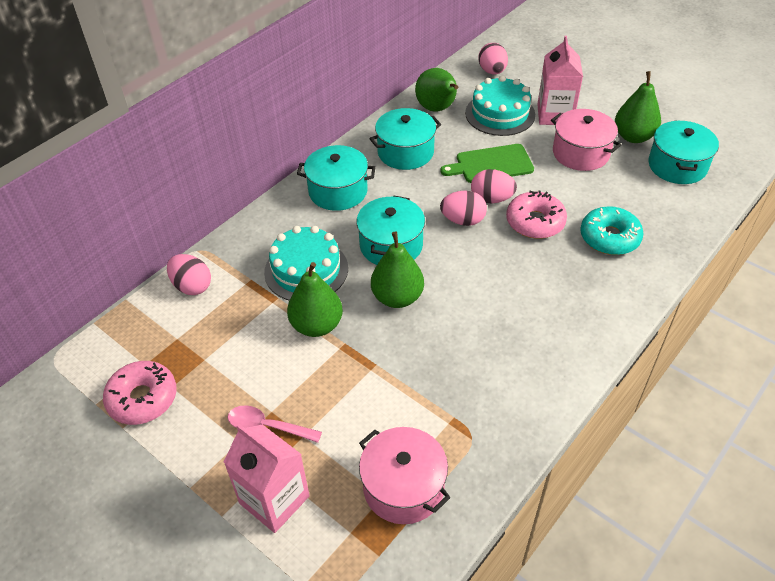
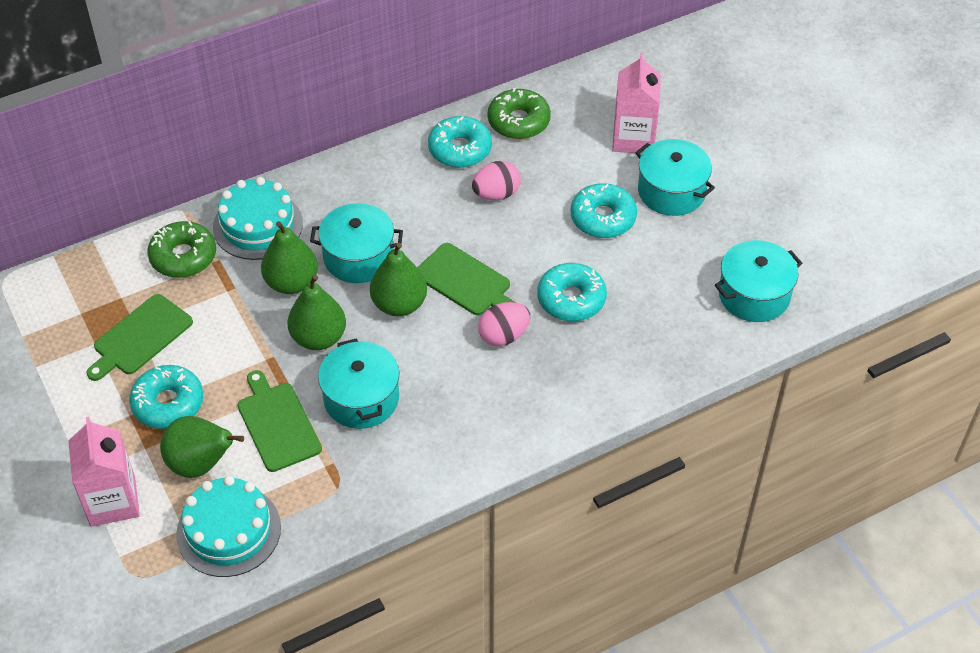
green cutting board: 1 -> 3
green donut: 0 -> 2
pink donut: 2 -> 0
pink egg: 4 -> 2
pink pot: 2 -> 0
pink spoon: 1 -> 0
turquoise donut: 1 -> 4

